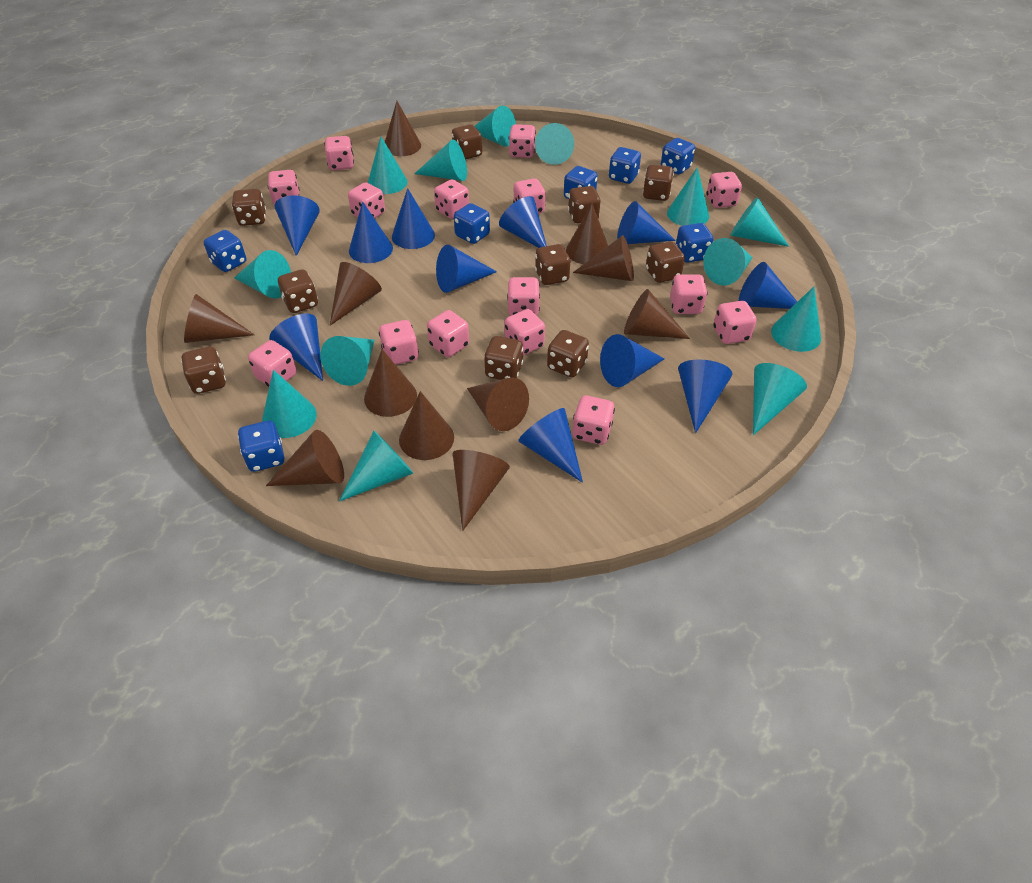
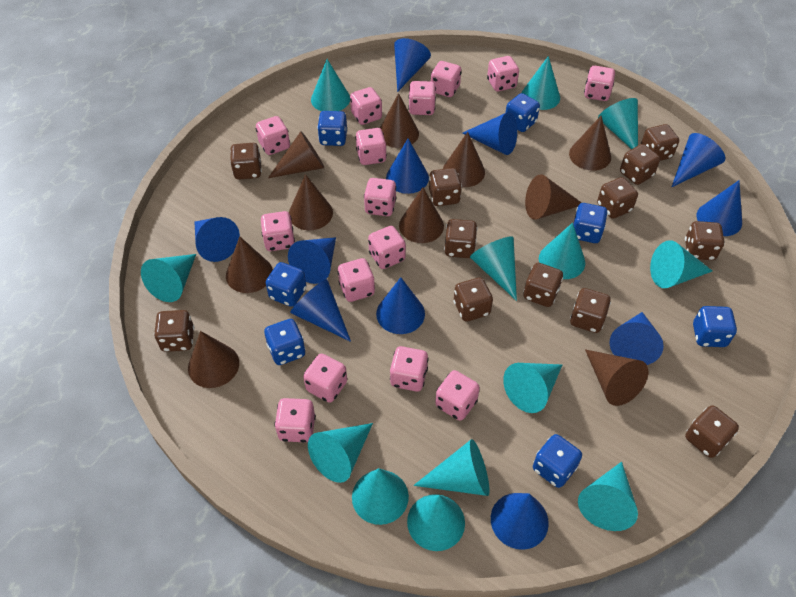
brown cone: 11 -> 10
brown dice: 10 -> 12

